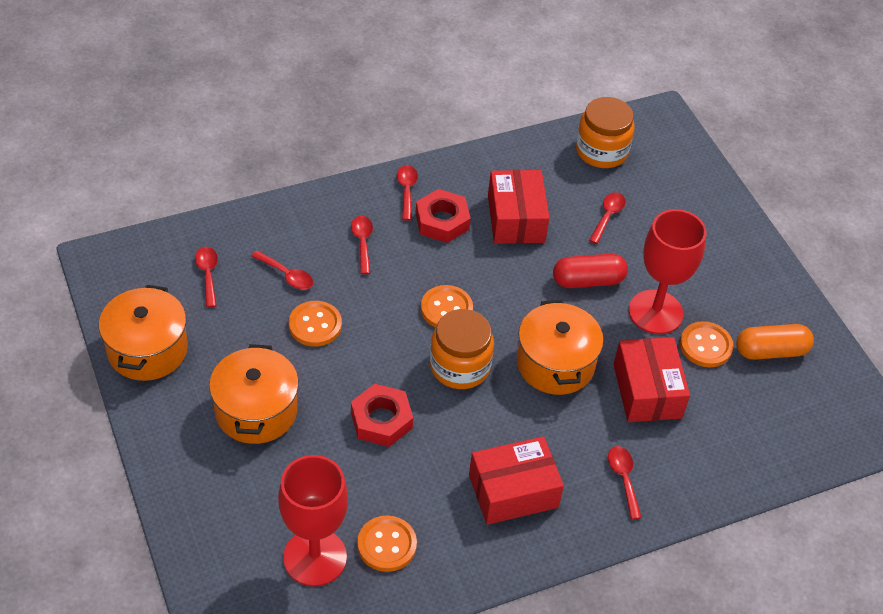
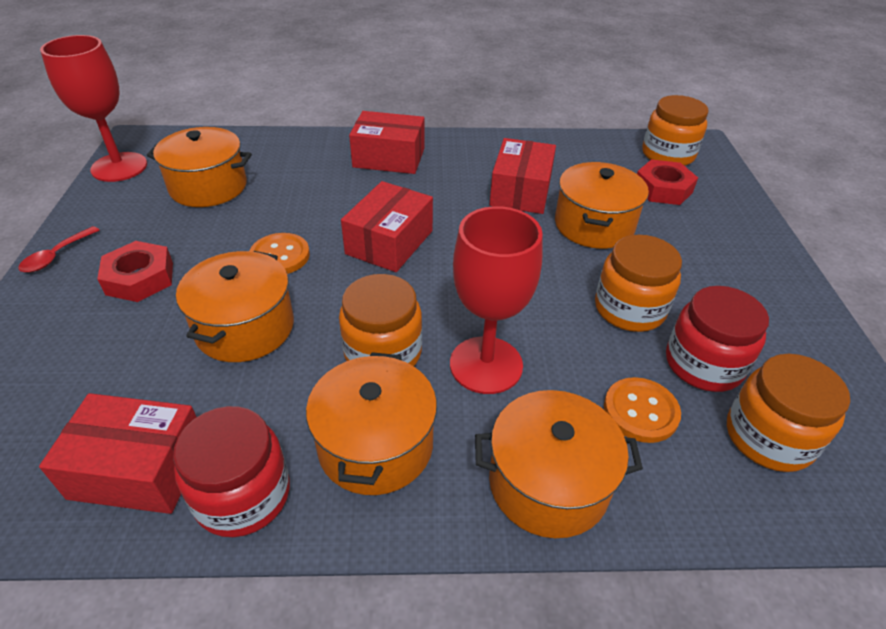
orange button: 4 -> 2
orange capsule: 1 -> 0
orange jar: 2 -> 4
orange pot: 3 -> 5
red box: 3 -> 4
red capsule: 1 -> 0
red jar: 0 -> 2
red spoon: 6 -> 1

